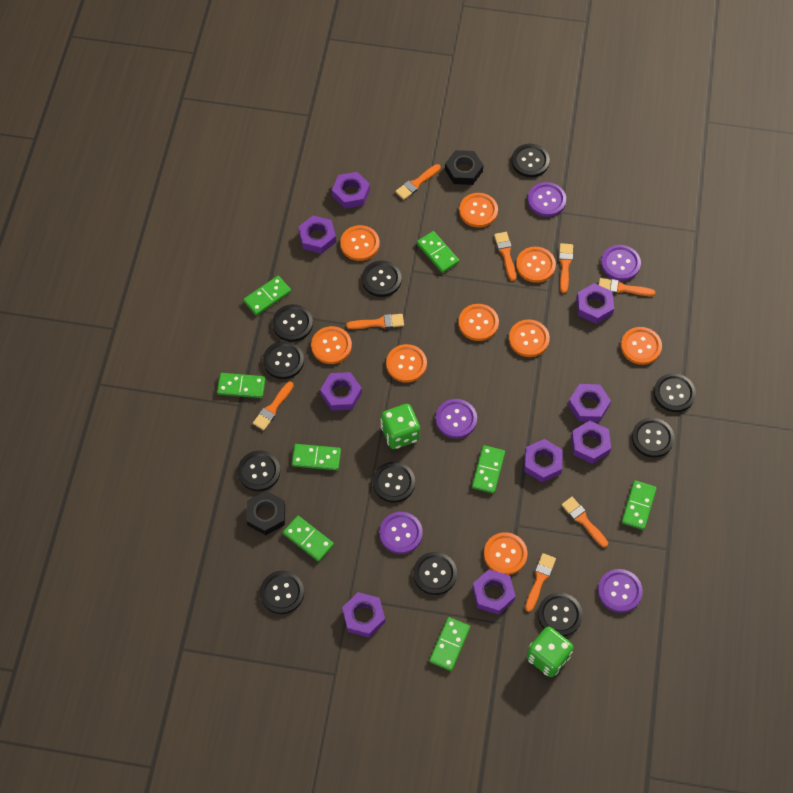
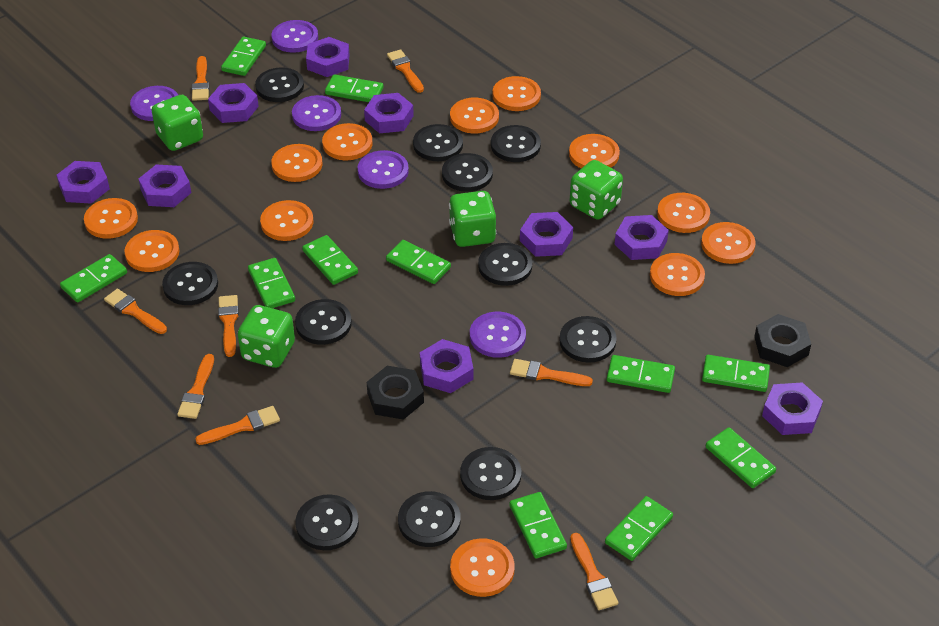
green dice: 2 -> 4
green domino: 8 -> 11
orange button: 9 -> 12

